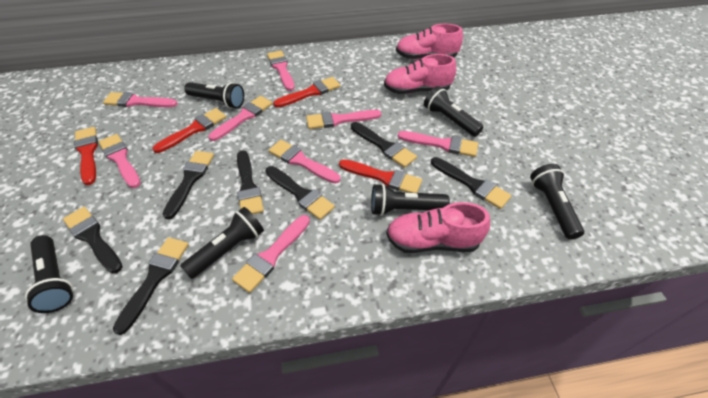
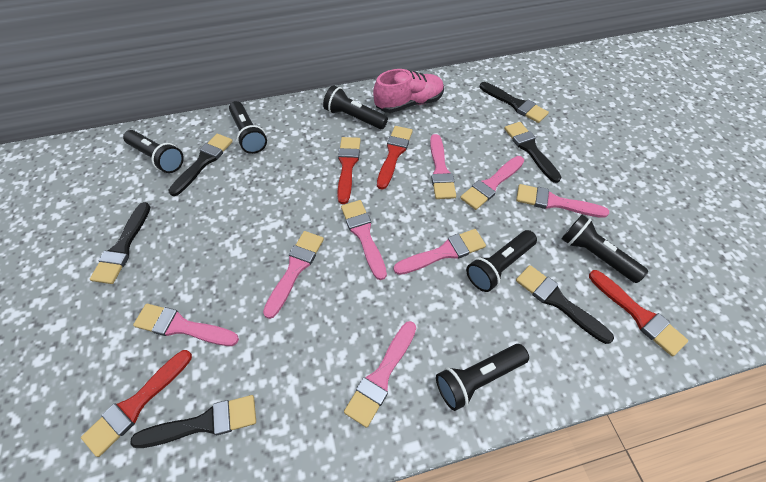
black brush: 7 -> 6
pink shoe: 3 -> 1

